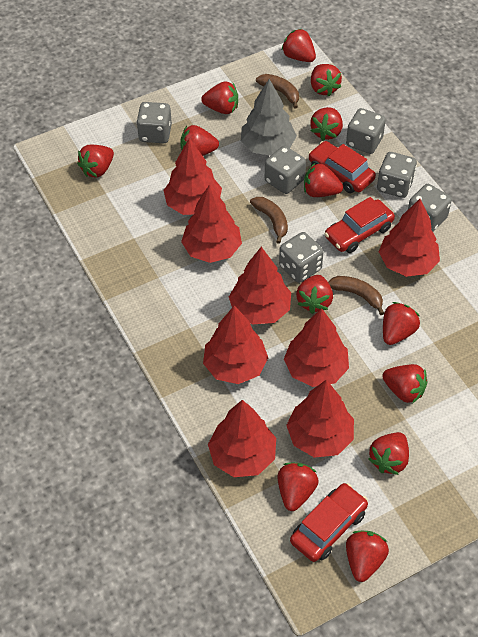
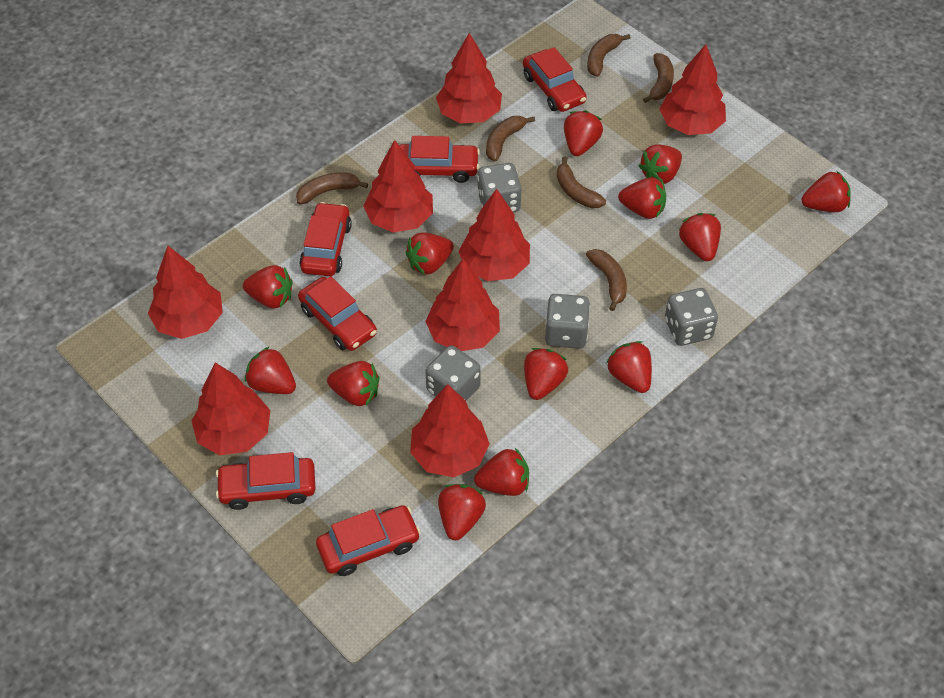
brown banana: 3 -> 6
grey dice: 6 -> 4
grey tree: 1 -> 0
red car: 3 -> 6

